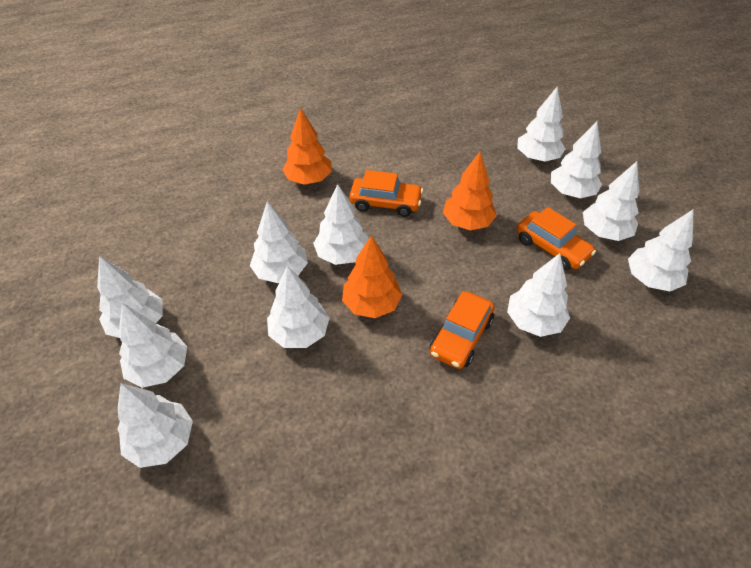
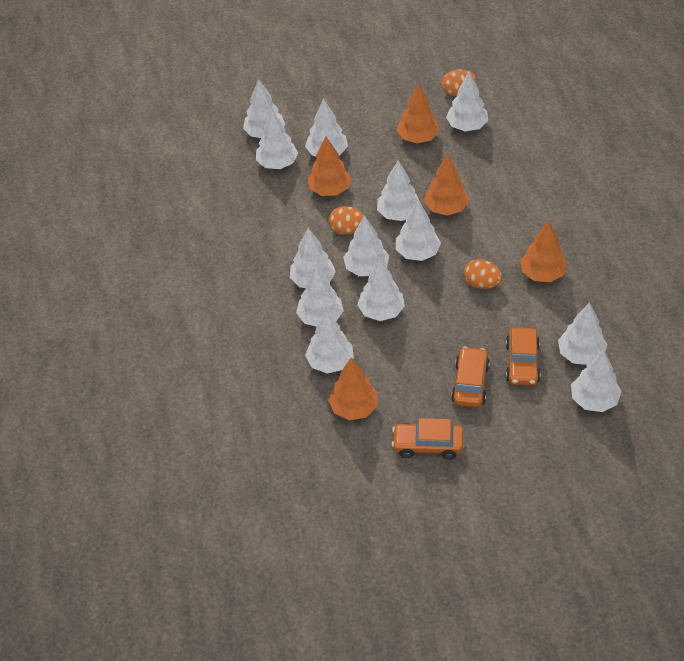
orange egg: 0 -> 3
orange tree: 3 -> 5
white tree: 11 -> 13

